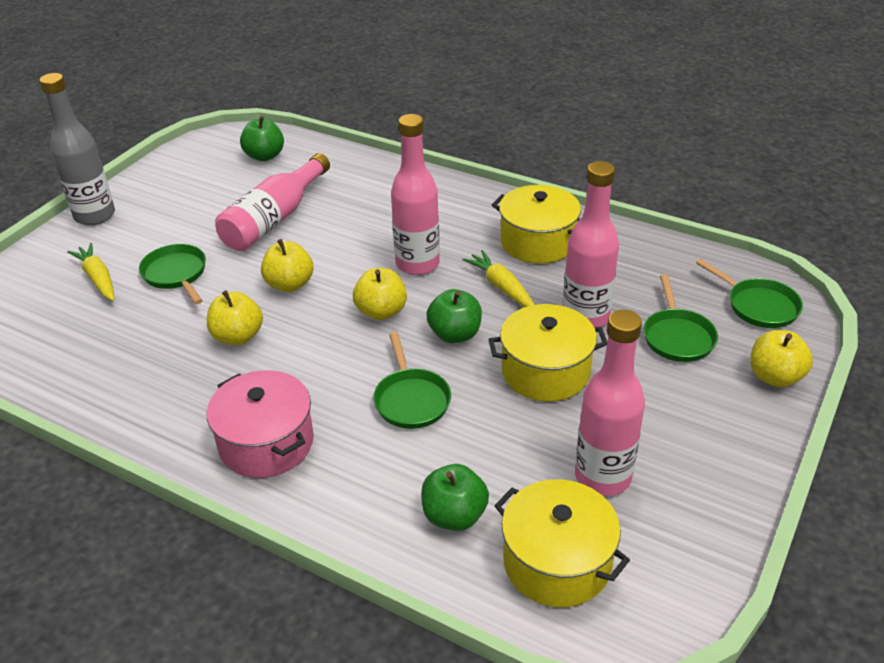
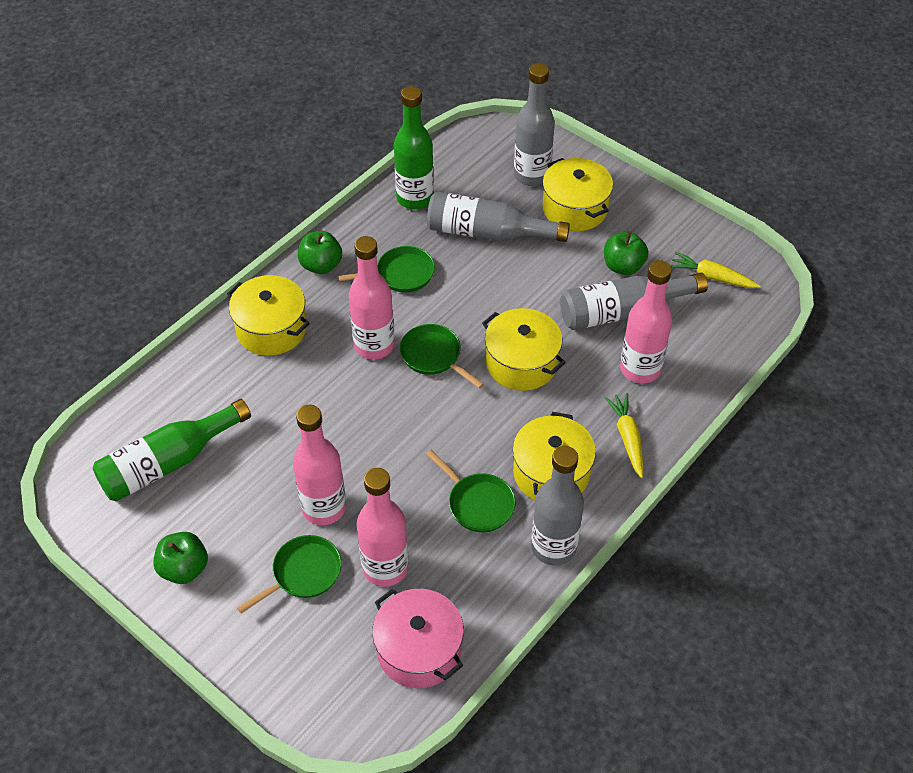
green bottle: 0 -> 2
grey bottle: 1 -> 4
yellow apple: 4 -> 0
yellow pot: 3 -> 4

